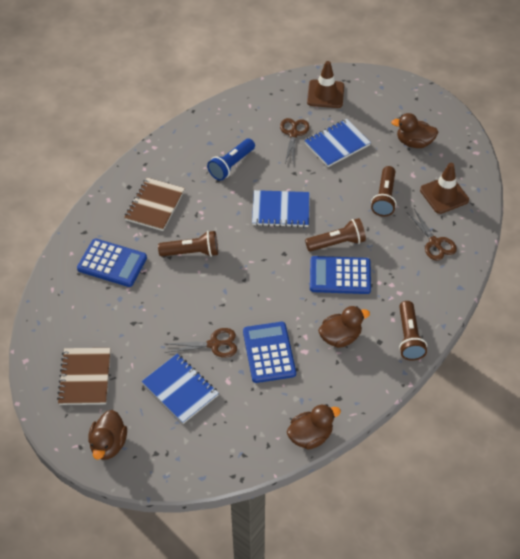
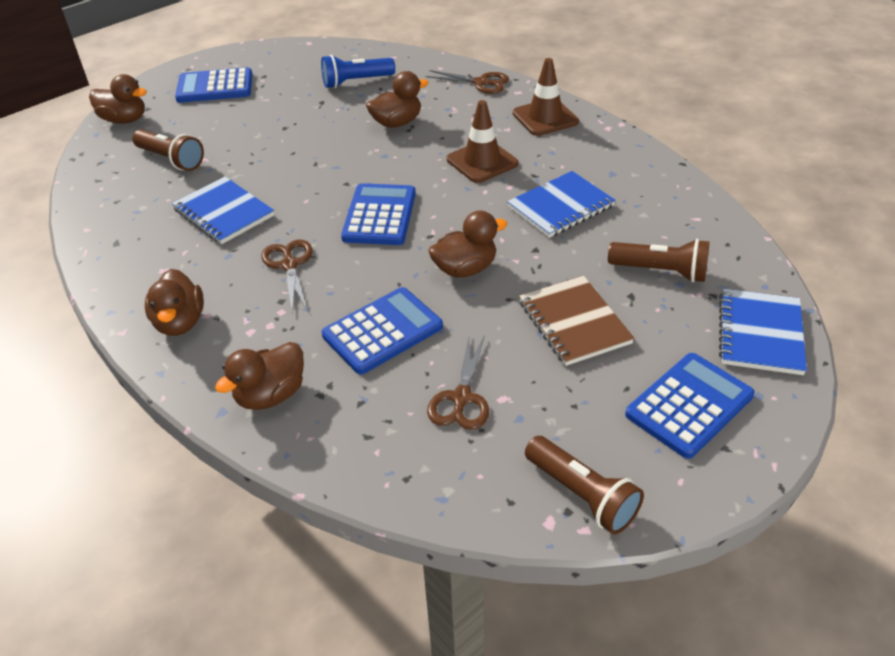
blue calculator: 3 -> 4
brown duck: 4 -> 5
brown flashlight: 4 -> 3
brown notebook: 2 -> 1

